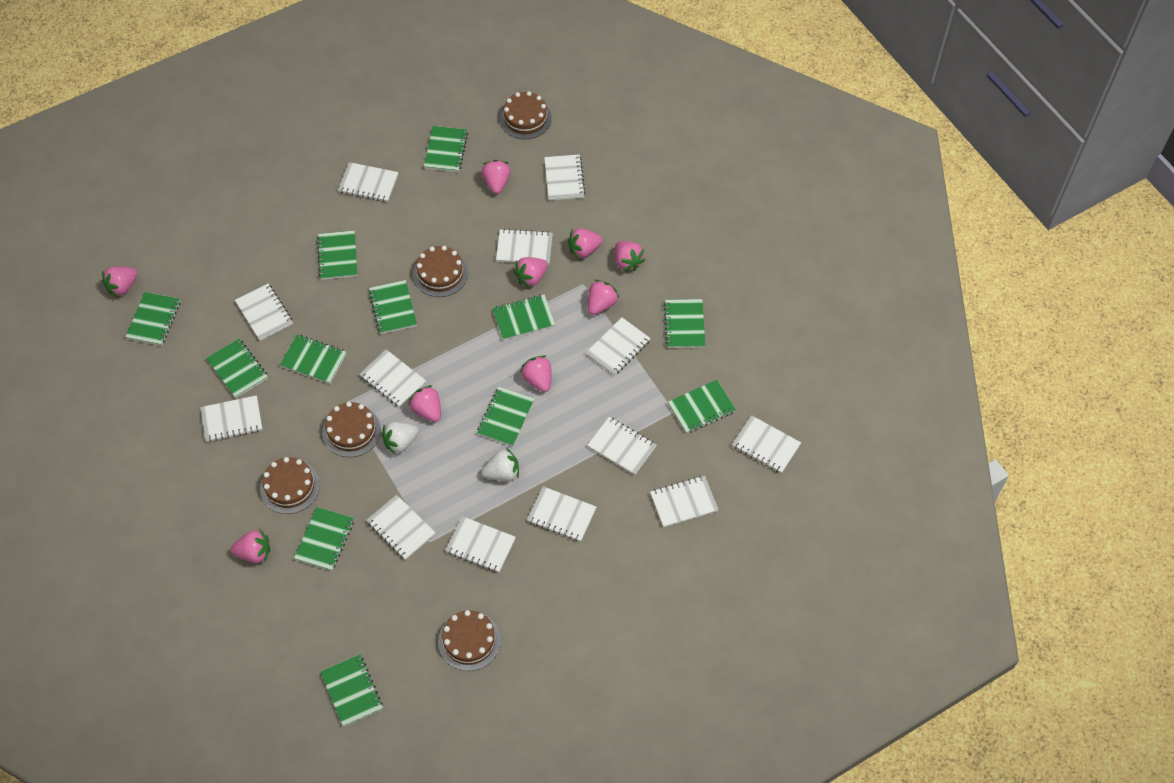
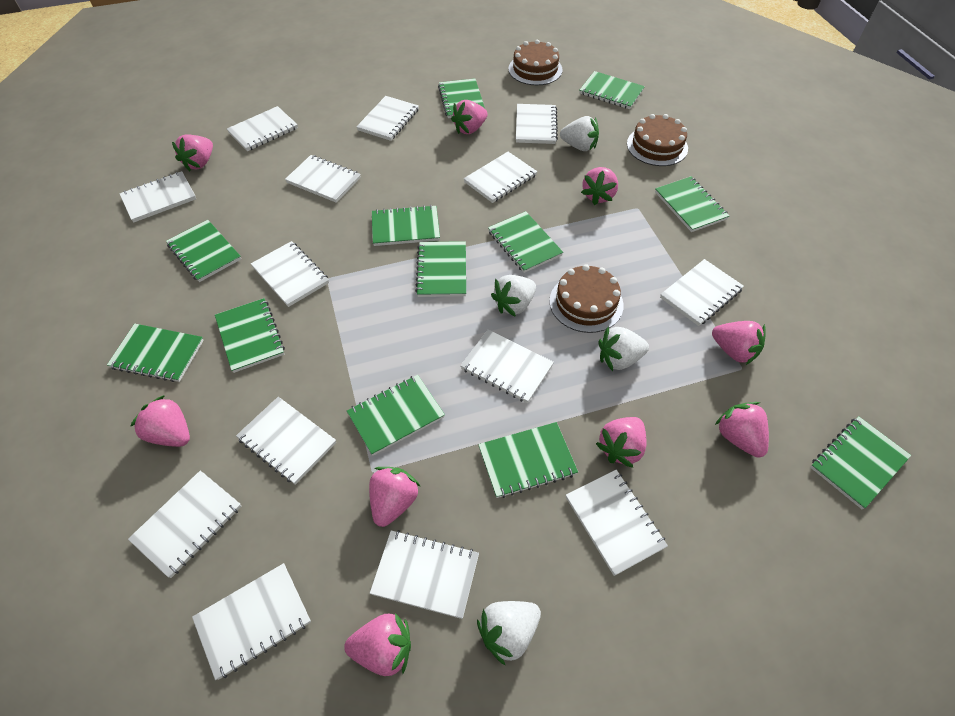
brown cake: 5 -> 3
white notebook: 13 -> 14
white strawberry: 2 -> 4

